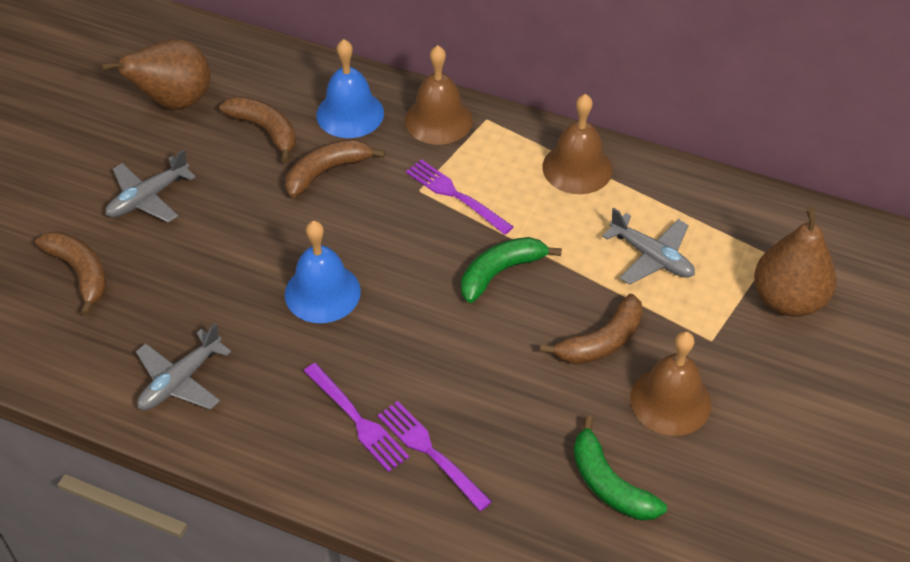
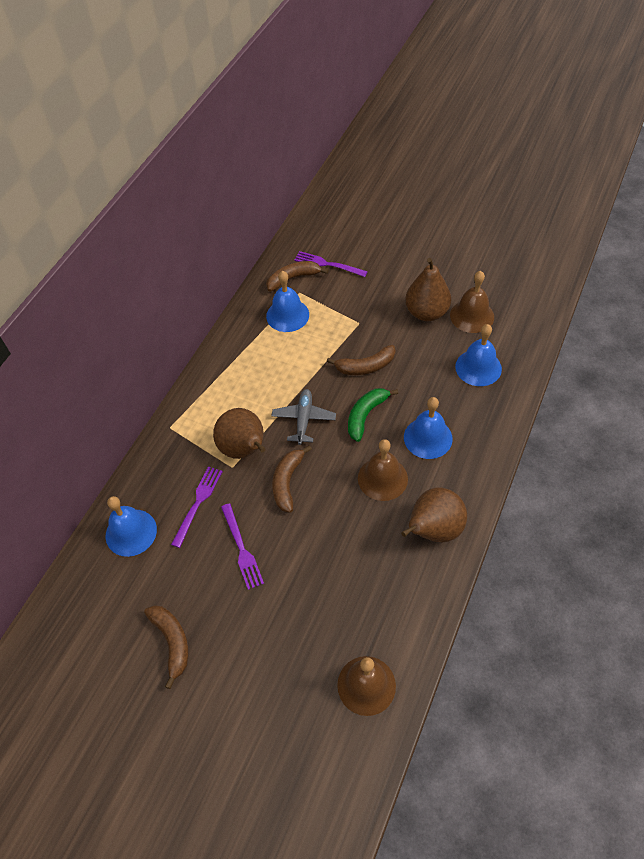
blue bell: 2 -> 4
brown pear: 2 -> 3
green banana: 2 -> 1
grey plane: 3 -> 1

